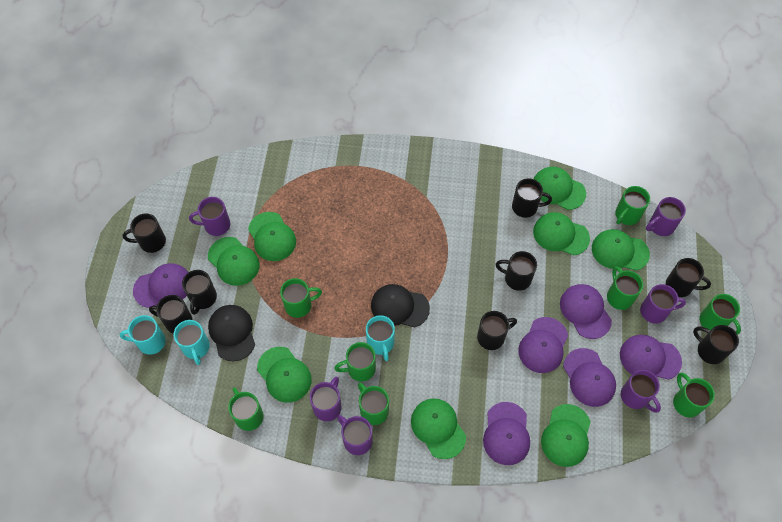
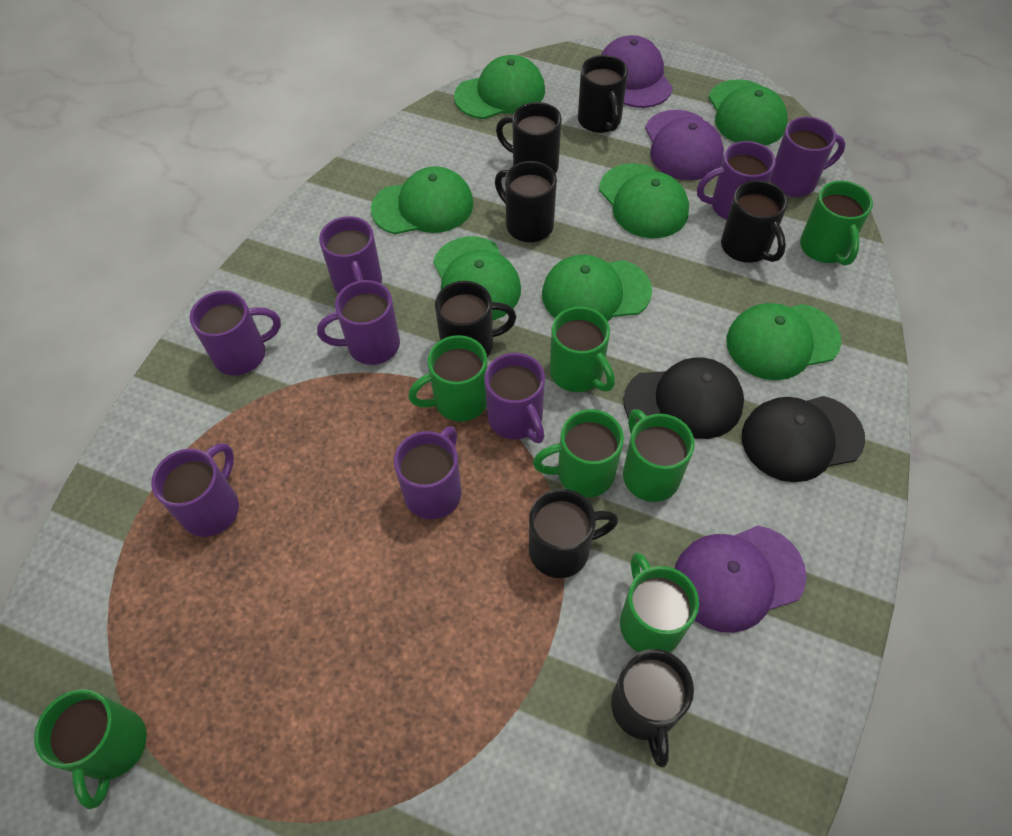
black mug: 8 -> 7
green cap: 8 -> 7
green mug: 8 -> 7
purple cap: 6 -> 3
purple mug: 6 -> 8
turquoise mug: 3 -> 0

